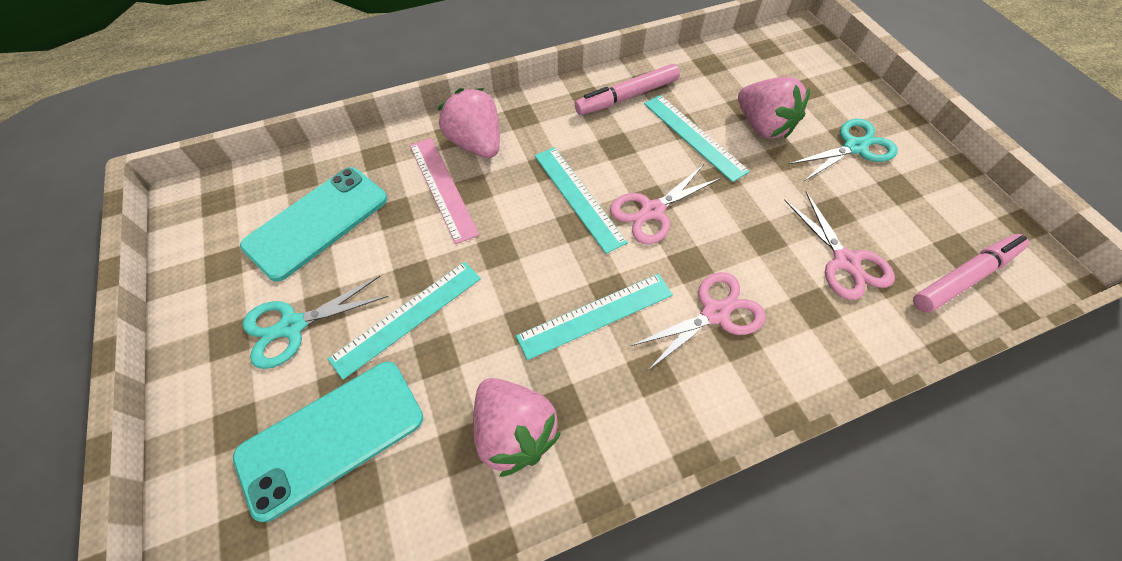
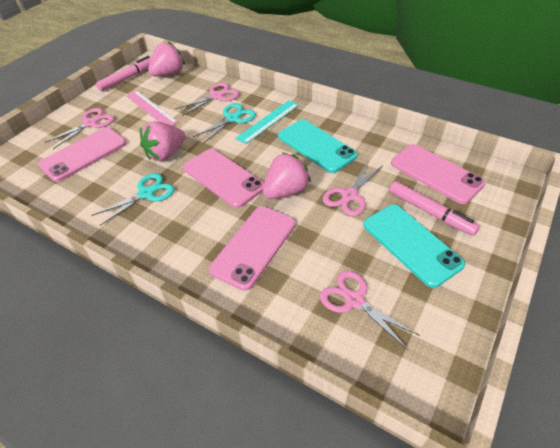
pink phone: 0 -> 4
pink scissors: 3 -> 4
turquoise ruler: 4 -> 1

